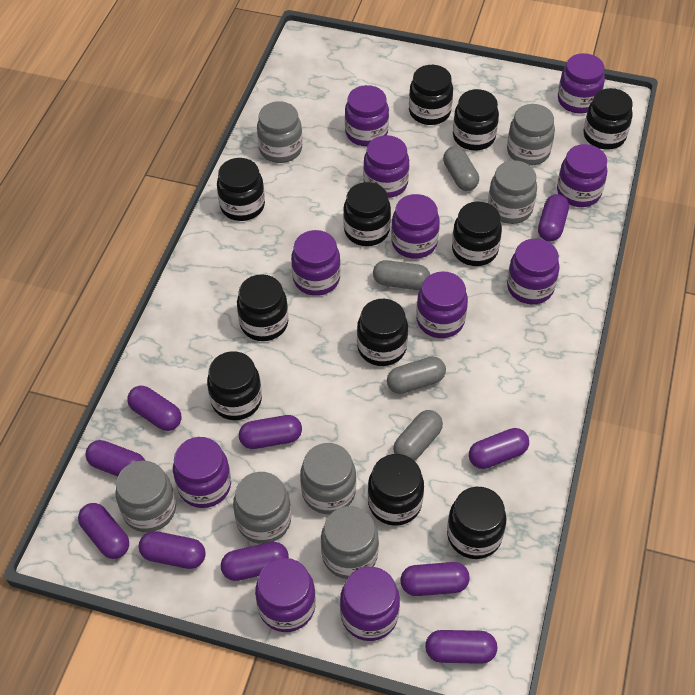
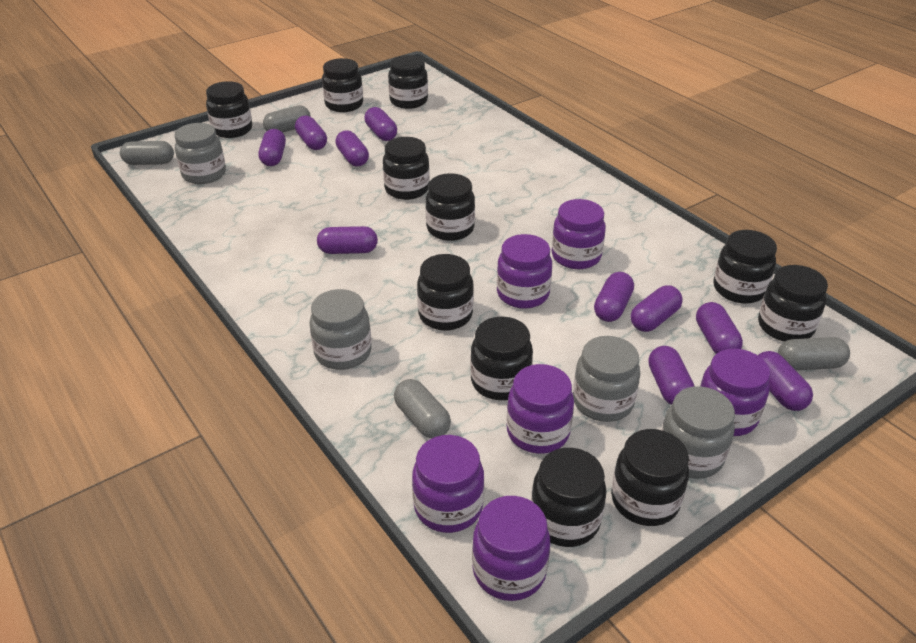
grey jar: 7 -> 4
purple jar: 11 -> 6

